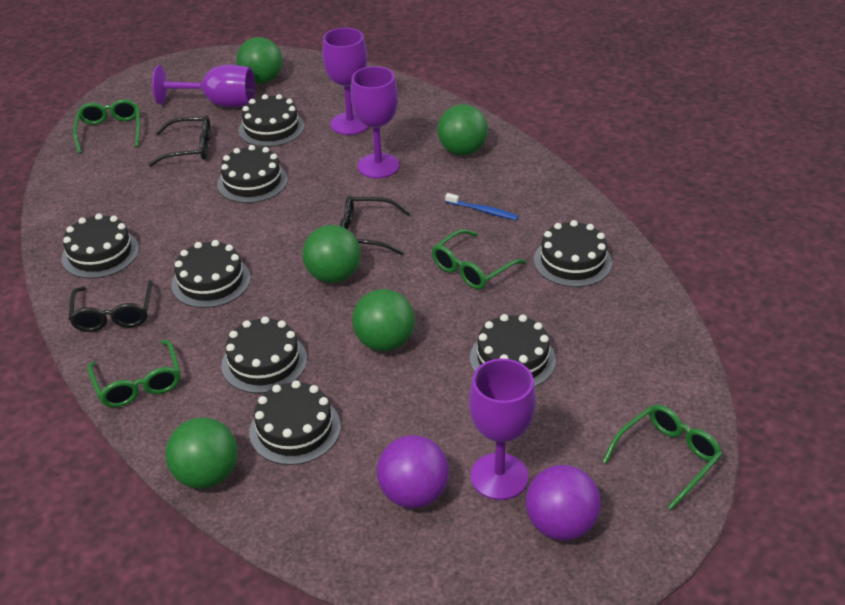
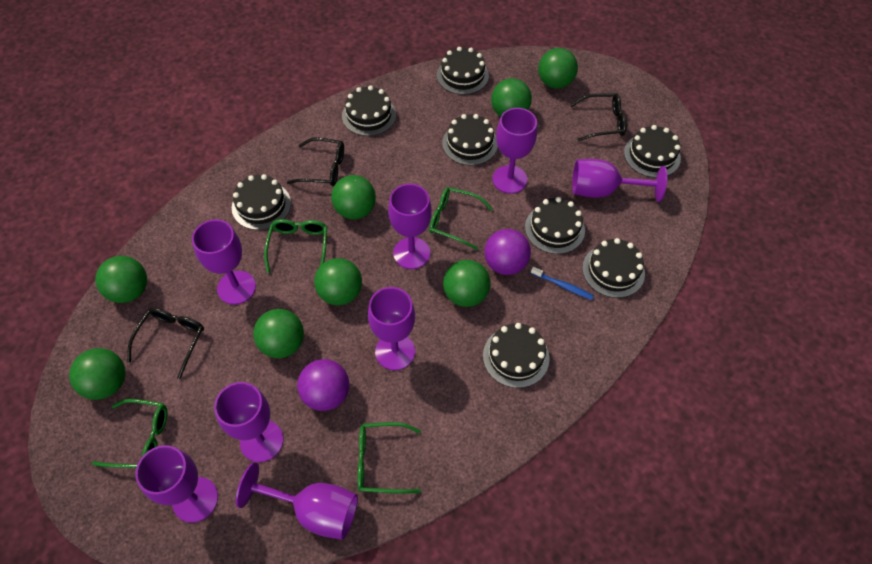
green ball: 5 -> 8
purple goblet: 4 -> 8

